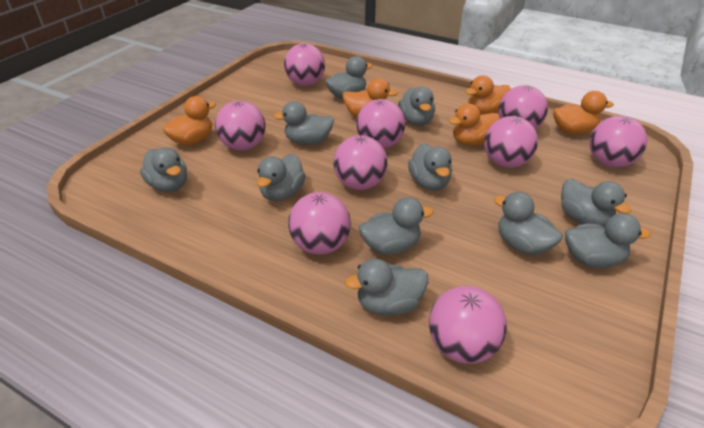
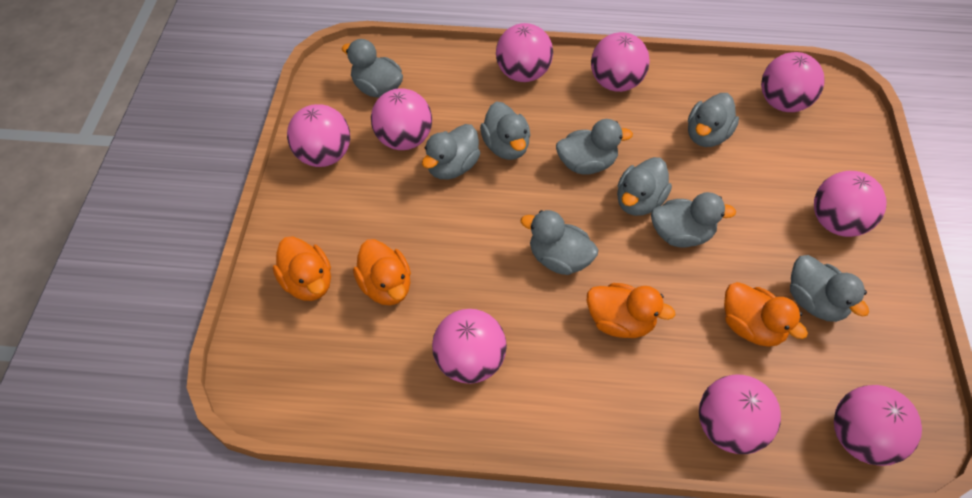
grey duck: 11 -> 9
orange duck: 5 -> 4

